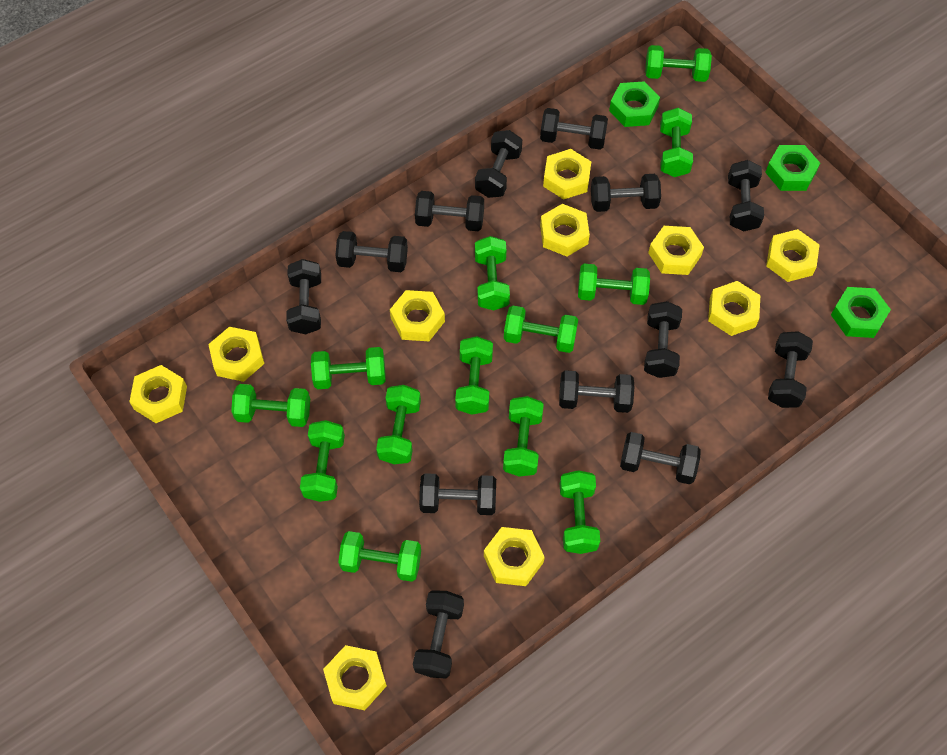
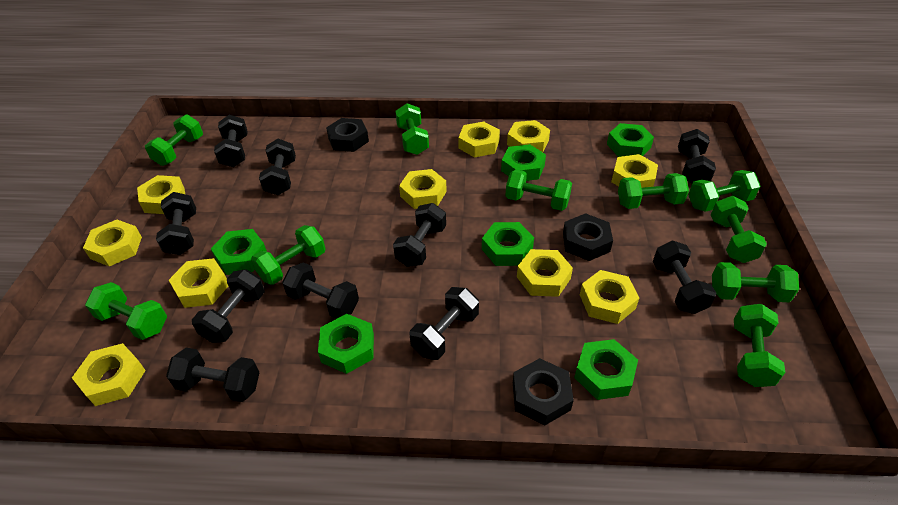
black dumbbell: 13 -> 10
black nut: 0 -> 3
green dumbbell: 13 -> 10
green nut: 3 -> 6

